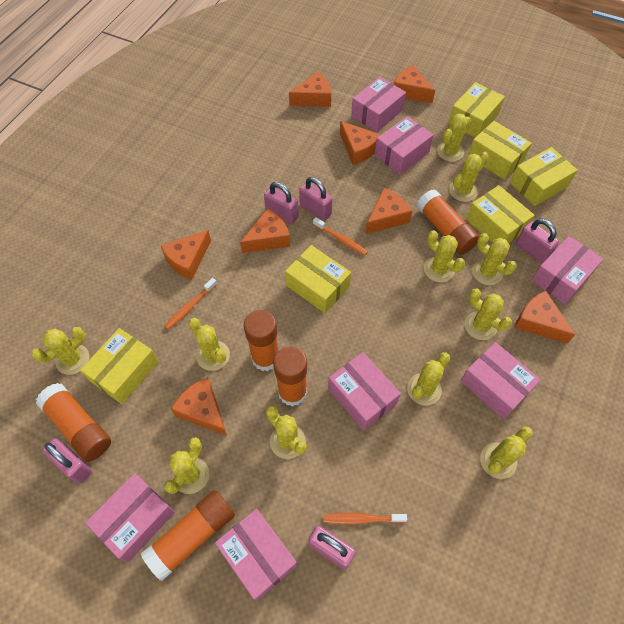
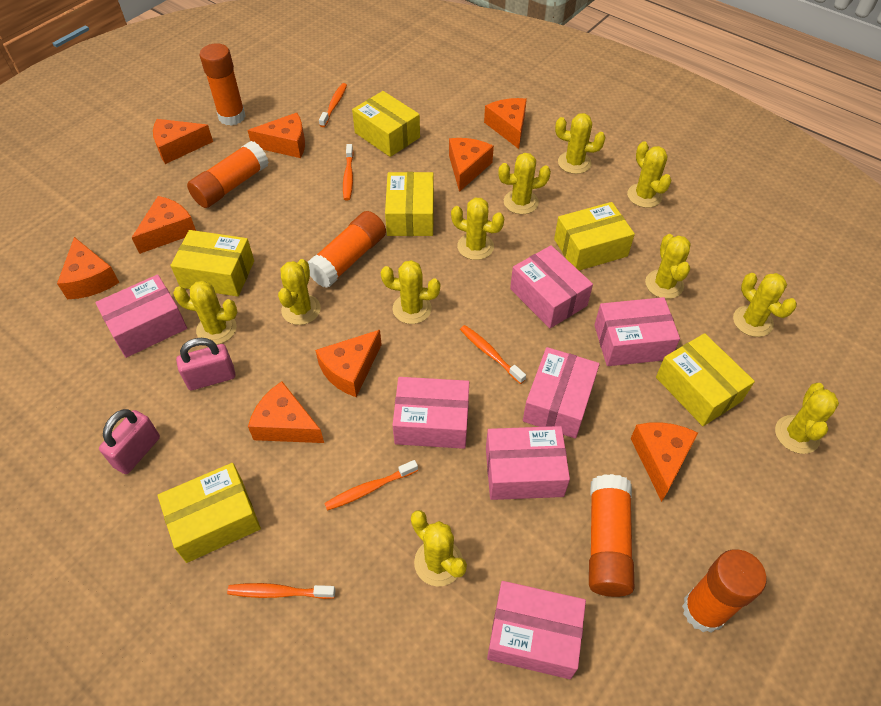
orange cheese: 8 -> 9
orange toothbrush: 3 -> 5
pink padlock: 5 -> 2

